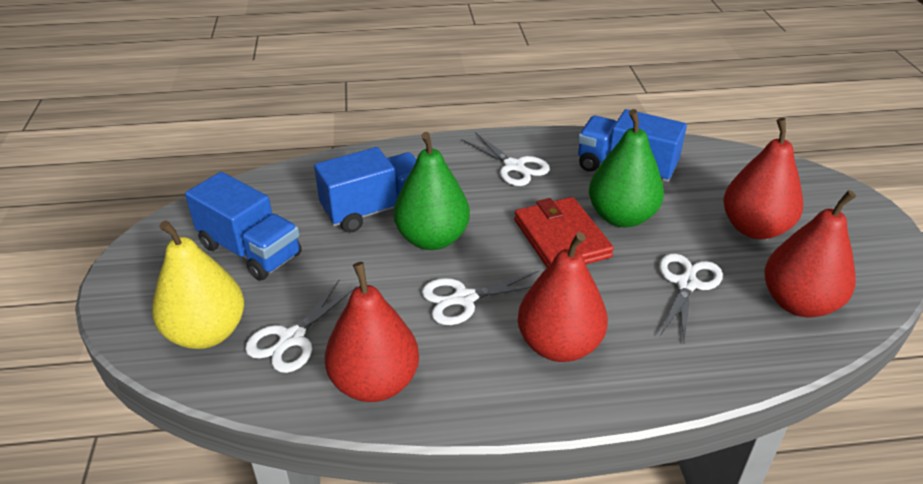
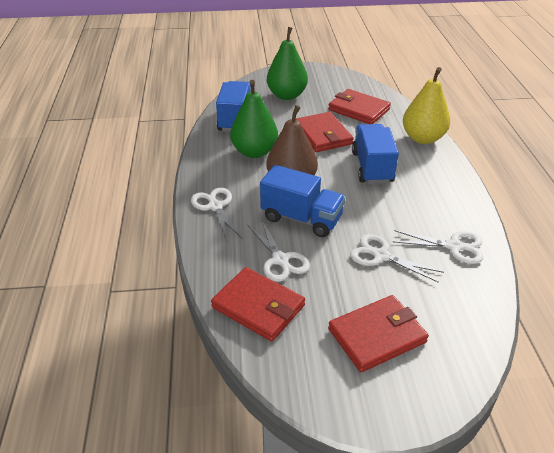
brown pear: 0 -> 1
red pear: 4 -> 0
red wallet: 1 -> 4

